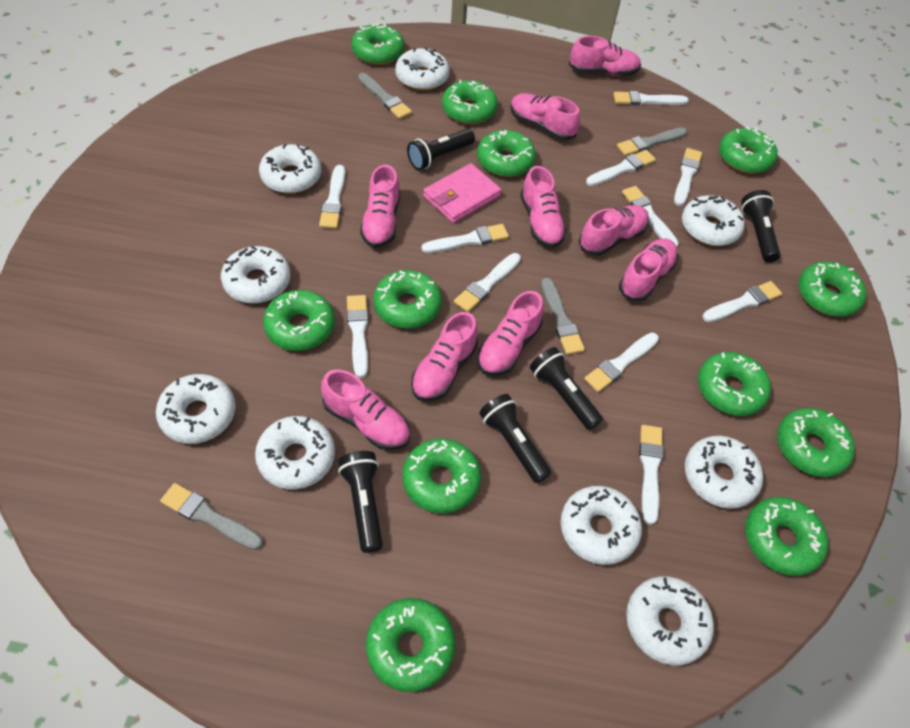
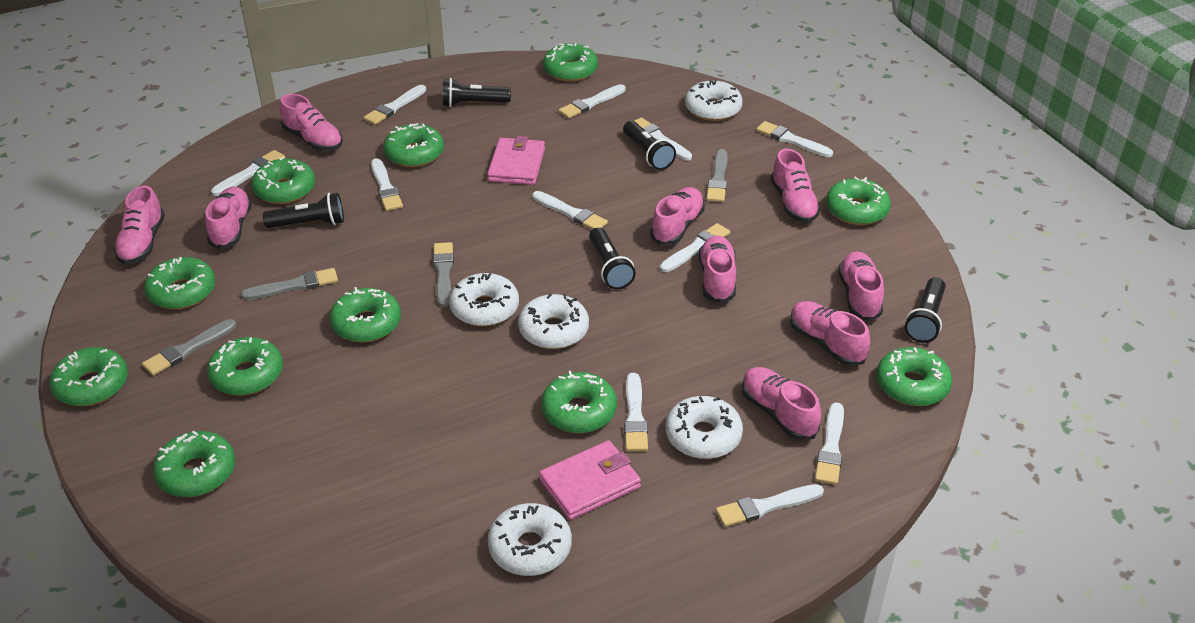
green donut: 12 -> 11
pink wallet: 1 -> 2
white donut: 9 -> 5

